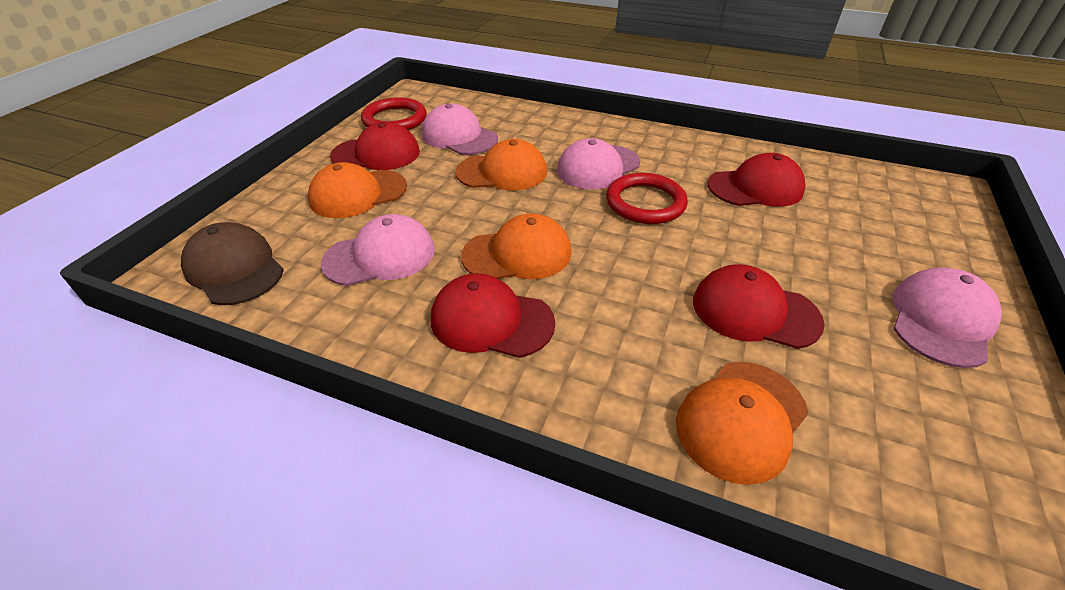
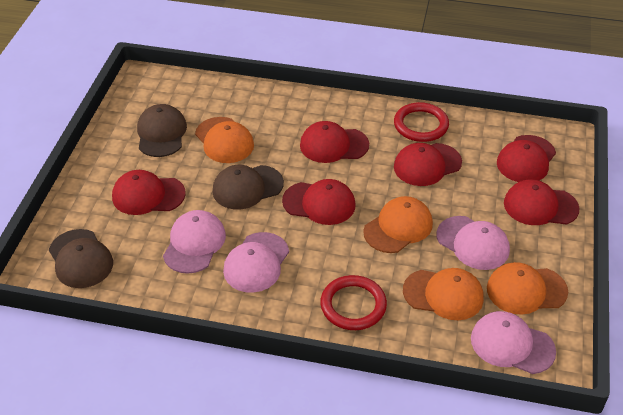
brown cap: 1 -> 3
red cap: 4 -> 6

